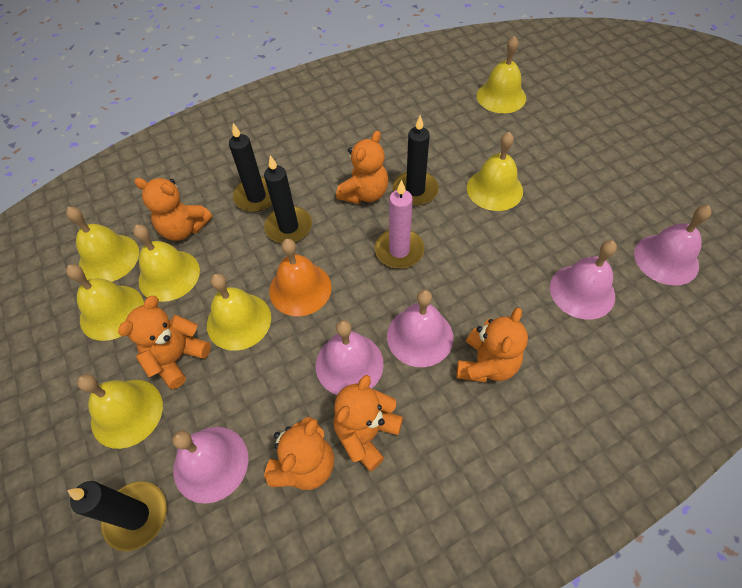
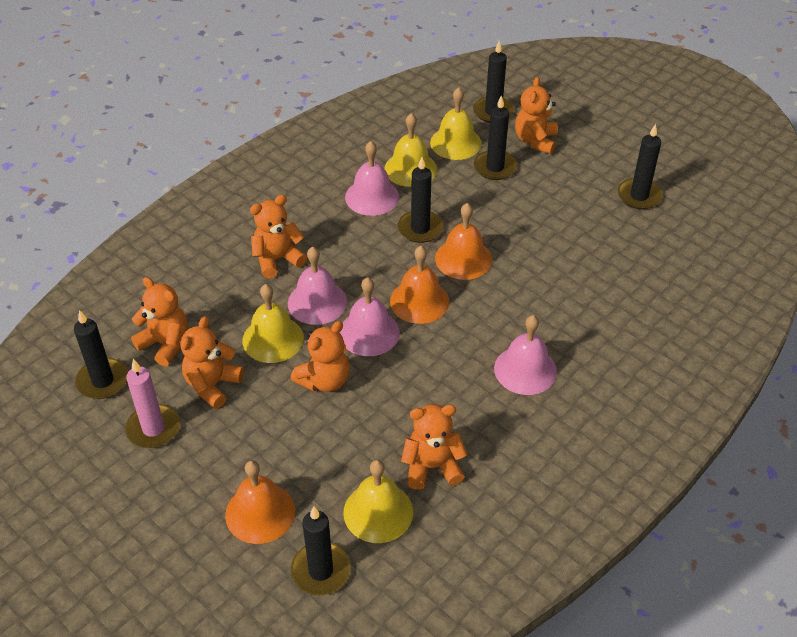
black candle: 4 -> 6
orange bell: 1 -> 3
pink bell: 5 -> 4
yellow bell: 7 -> 4

